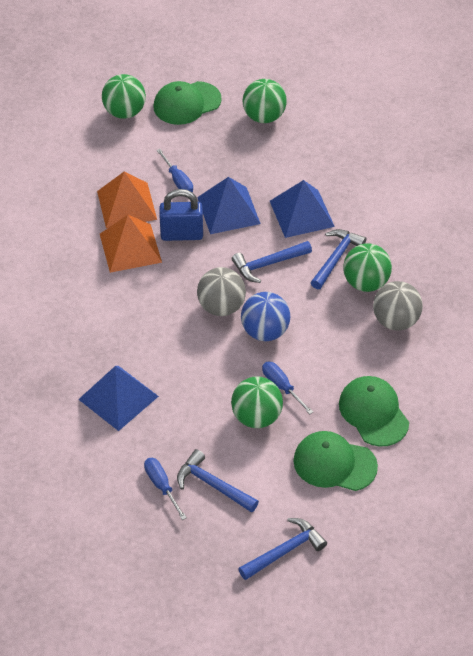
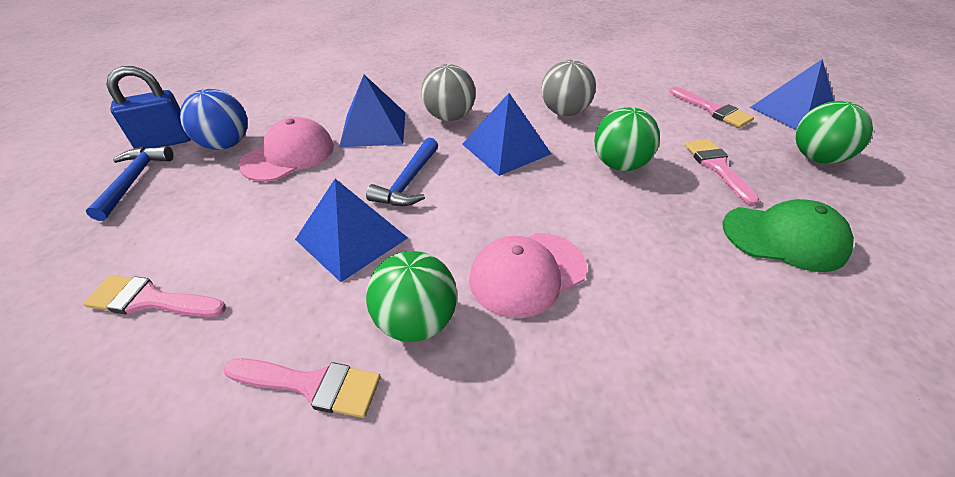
blue hammer: 4 -> 2
blue pyramid: 3 -> 4
blue screwdriver: 3 -> 0
green ball: 4 -> 3
green cap: 3 -> 1
orange pyramid: 2 -> 0
pink brush: 0 -> 4
pink cap: 0 -> 2

